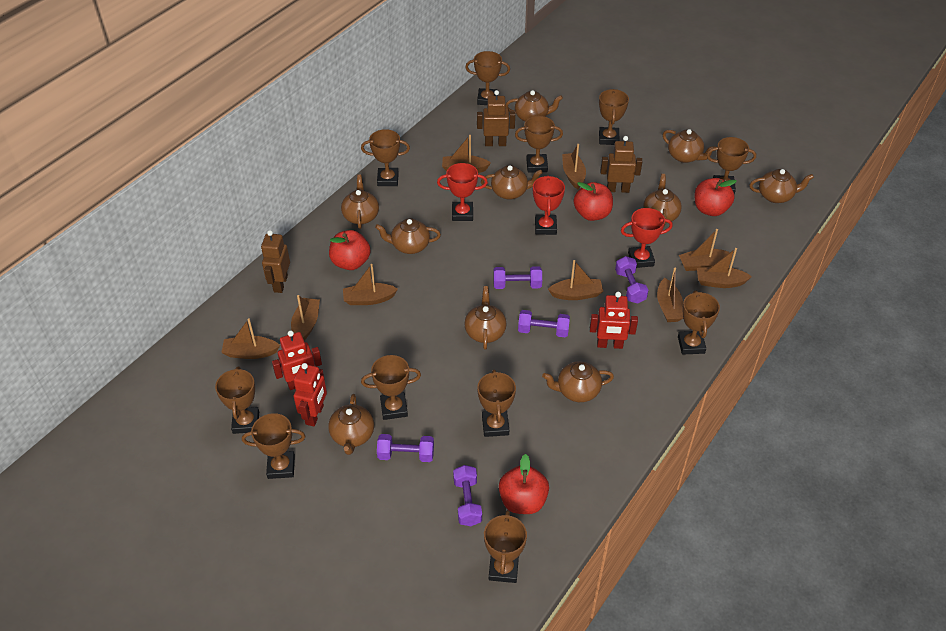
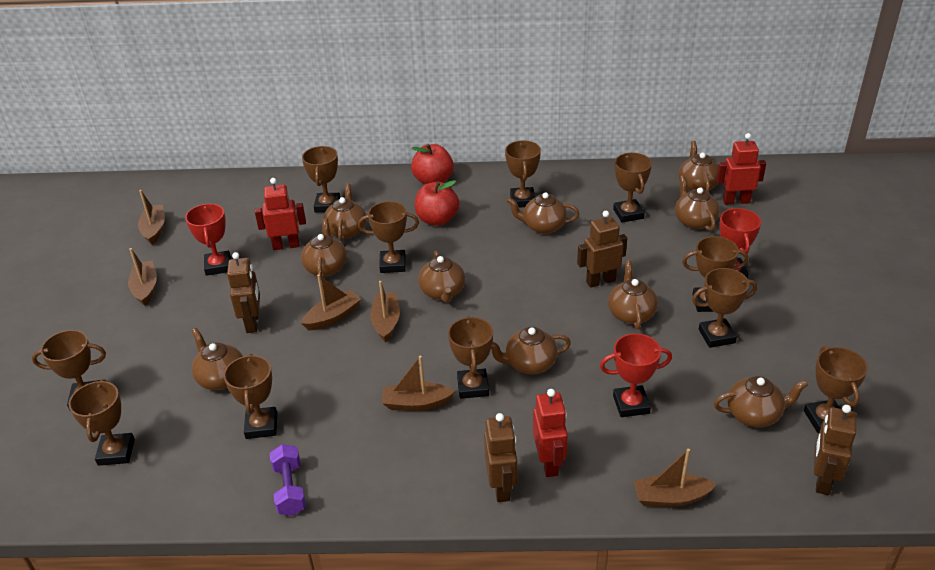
brown boat: 9 -> 6
brown robot: 3 -> 4
purple dumbbell: 5 -> 1
red apple: 4 -> 2

